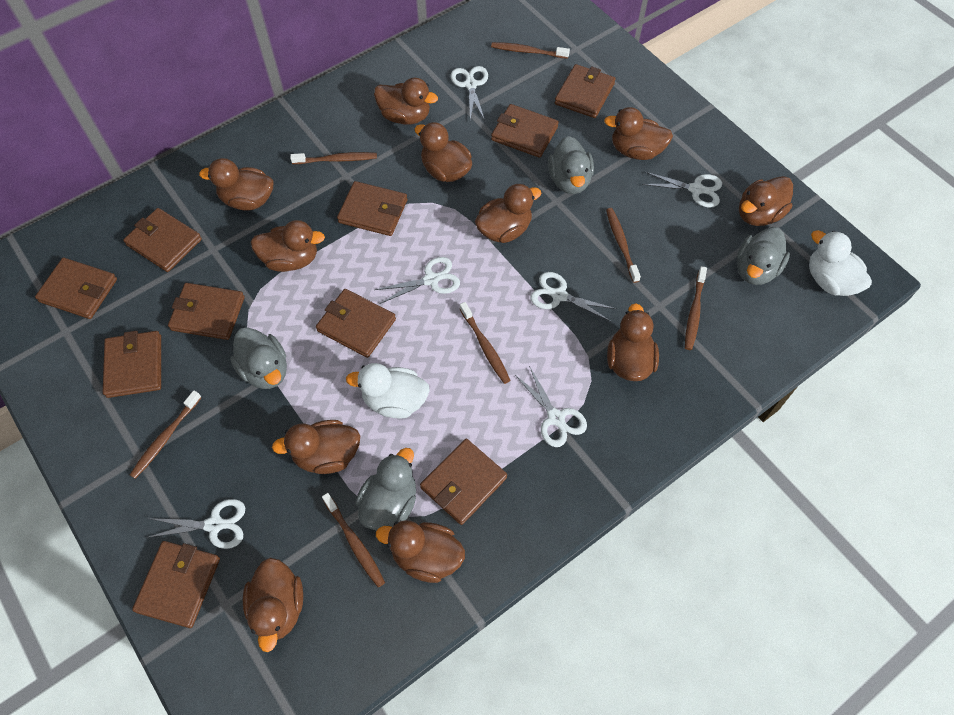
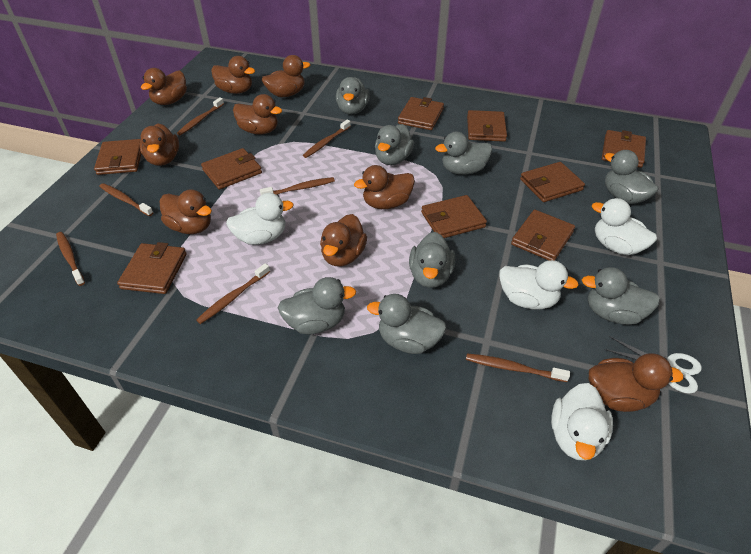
brown duck: 11 -> 9
brown wallet: 10 -> 9
grey duck: 4 -> 8
white duck: 2 -> 4
white scissors: 6 -> 1

